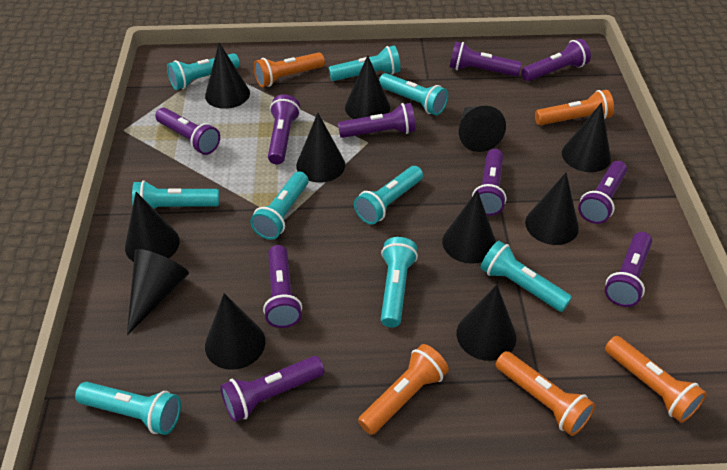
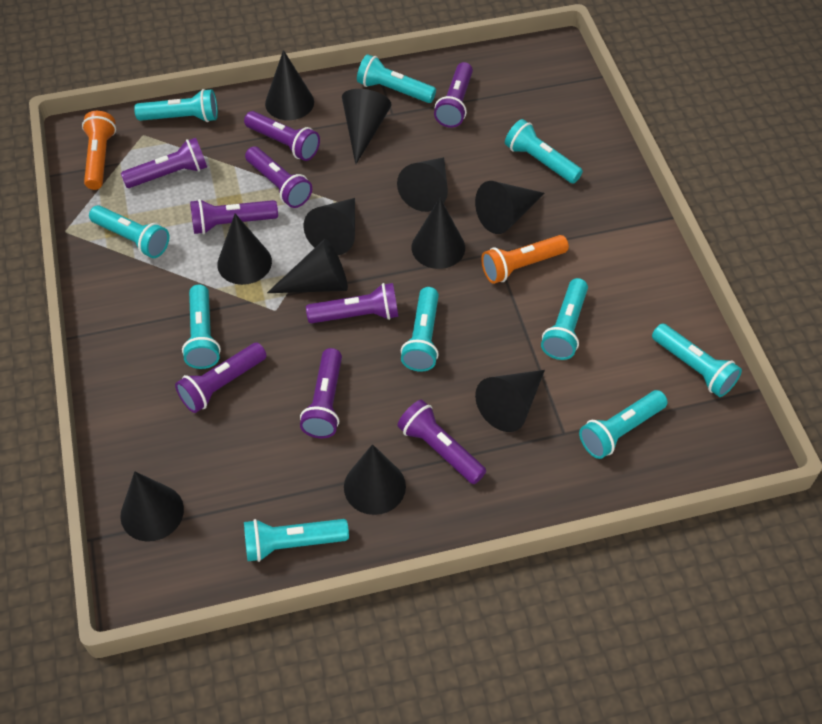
orange flashlight: 5 -> 2
purple flashlight: 10 -> 9
turquoise flashlight: 9 -> 10

